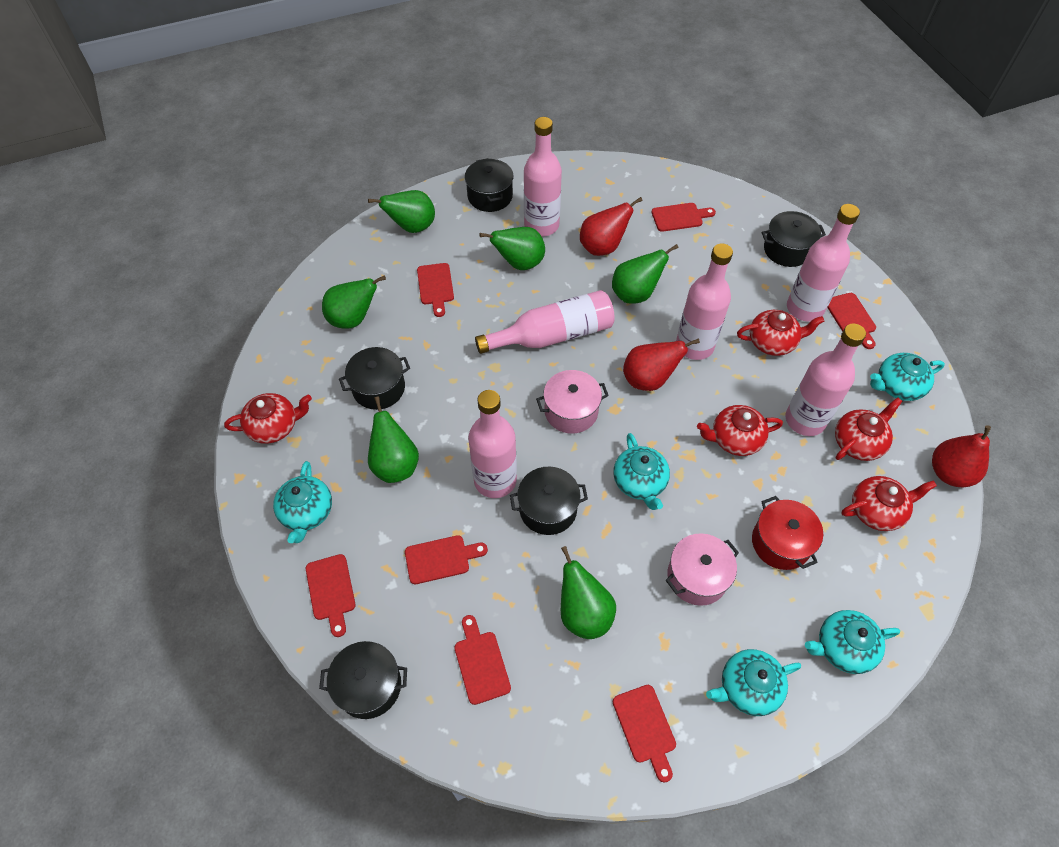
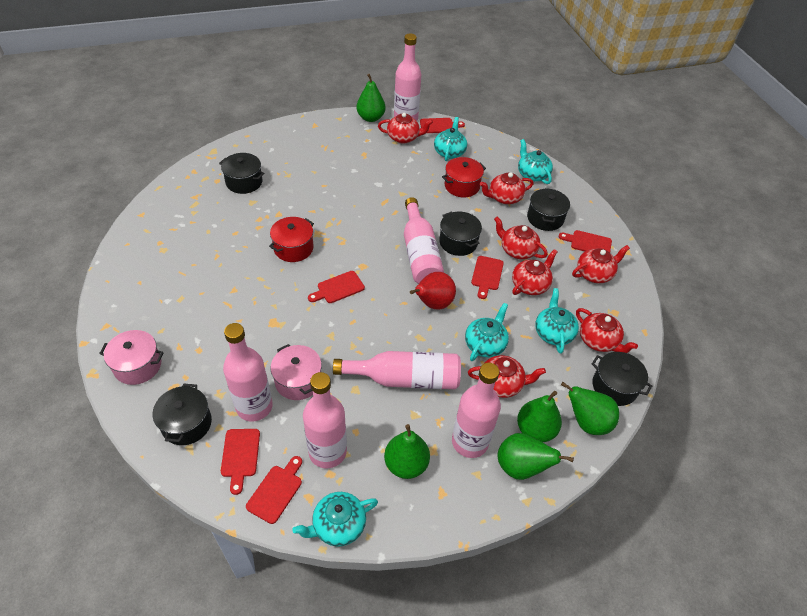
green pear: 6 -> 5
red cutting board: 7 -> 6
red pear: 3 -> 1
red pot: 1 -> 2
red teapot: 5 -> 7

